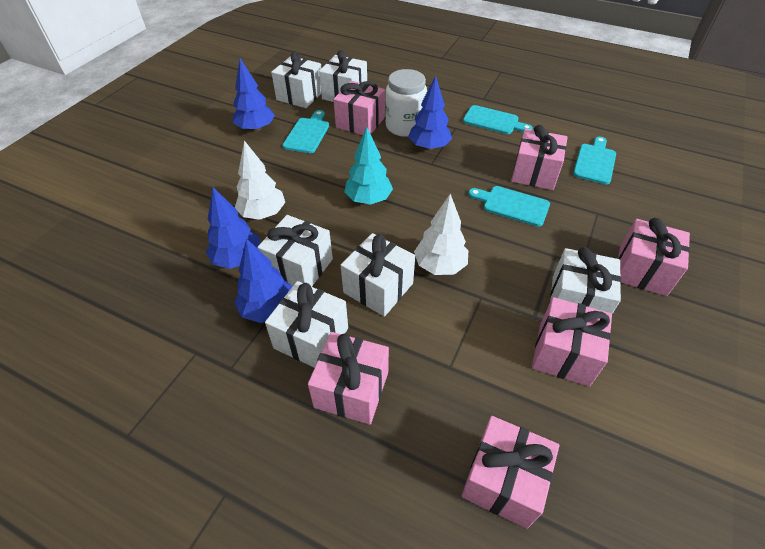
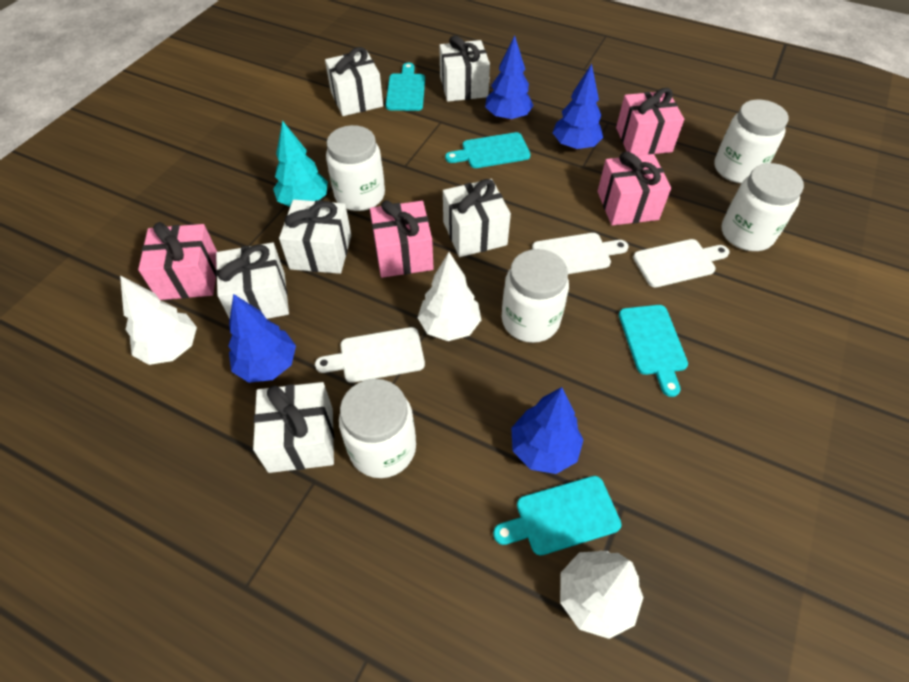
pink gift: 6 -> 4
white cutting board: 0 -> 3
white jar: 1 -> 5
white tree: 2 -> 3

